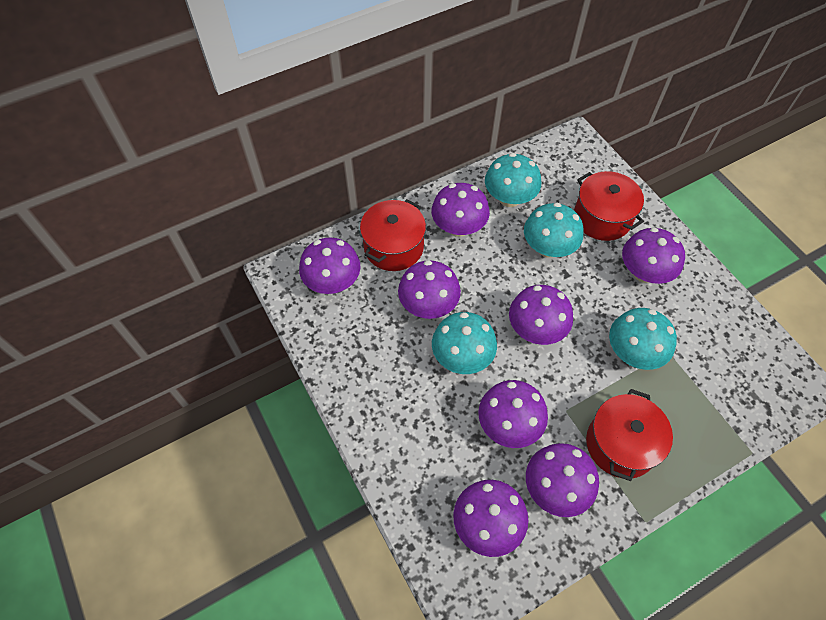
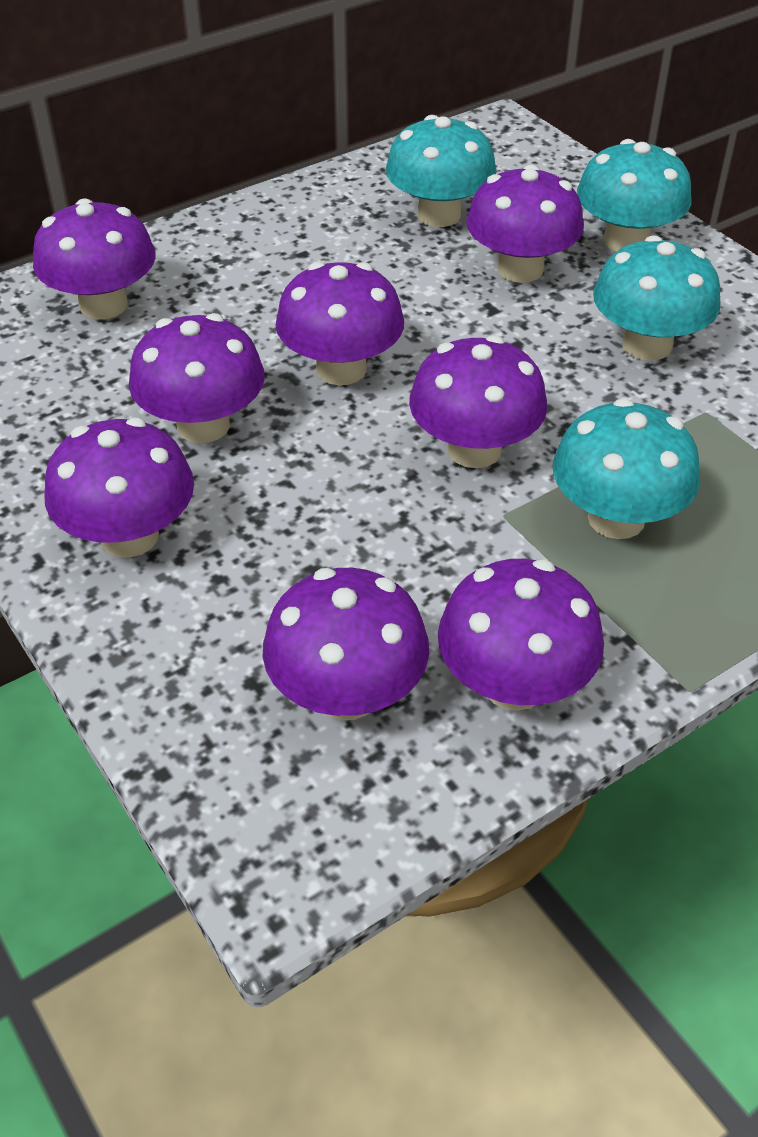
red pot: 3 -> 0

